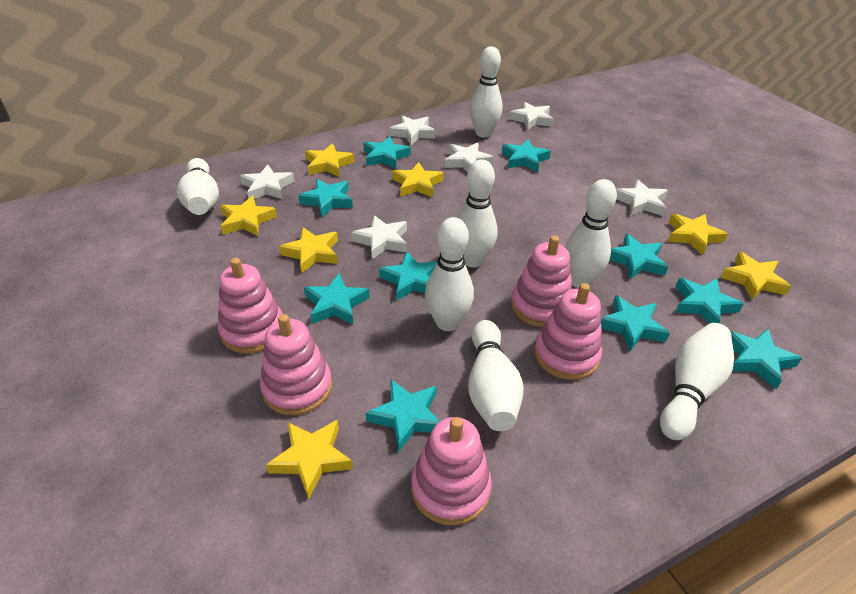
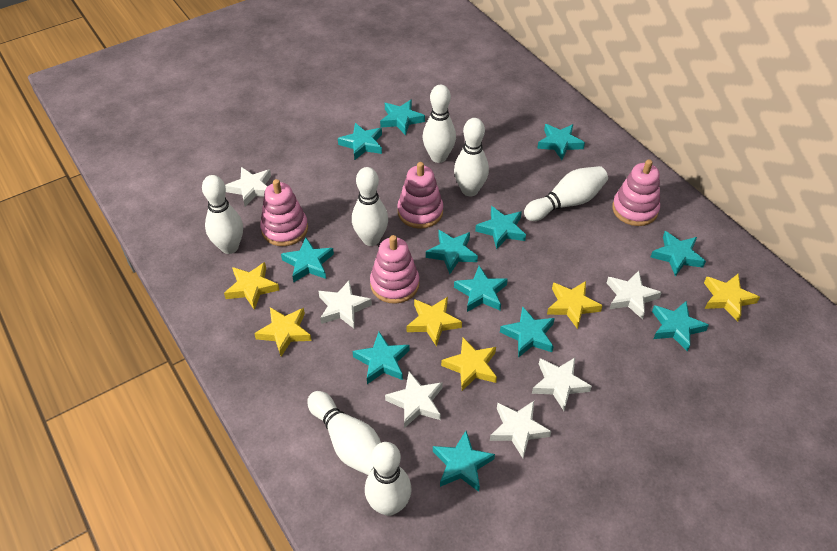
pink stacking toy: 5 -> 4
turquoise star: 10 -> 12
yellow star: 7 -> 6

